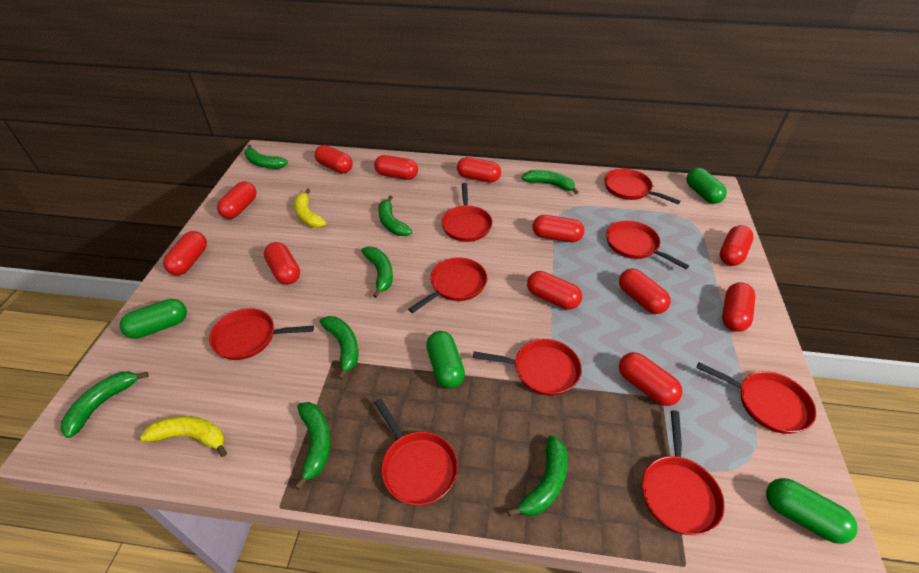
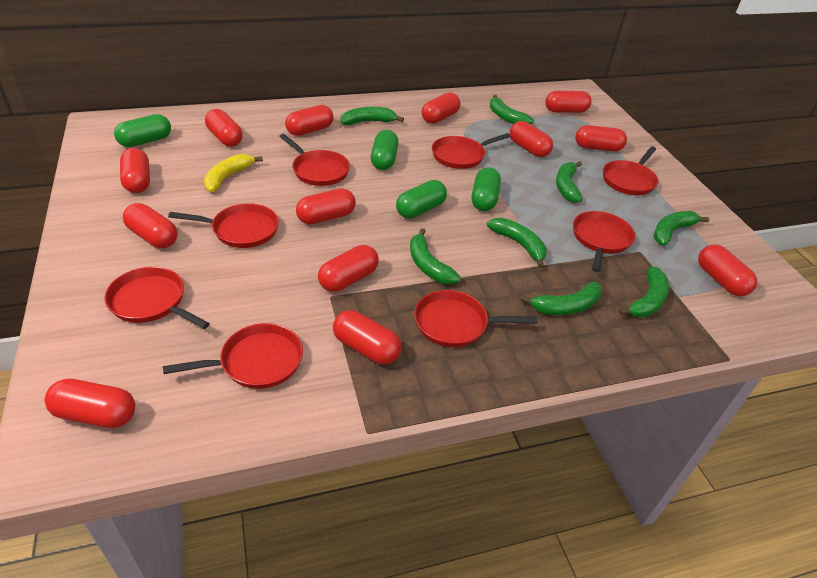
red capsule: 12 -> 13
red pan: 9 -> 8
yellow banana: 2 -> 1

